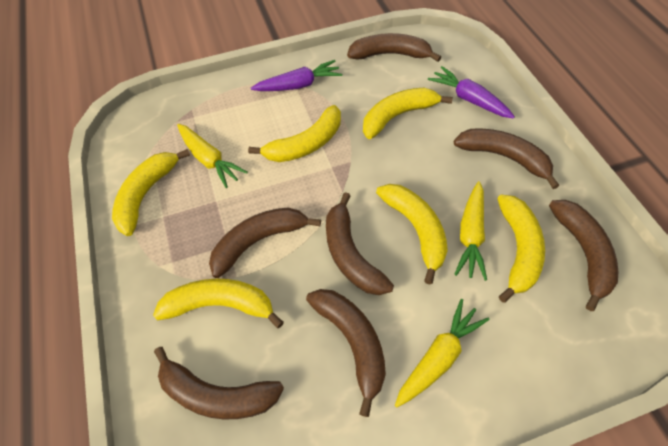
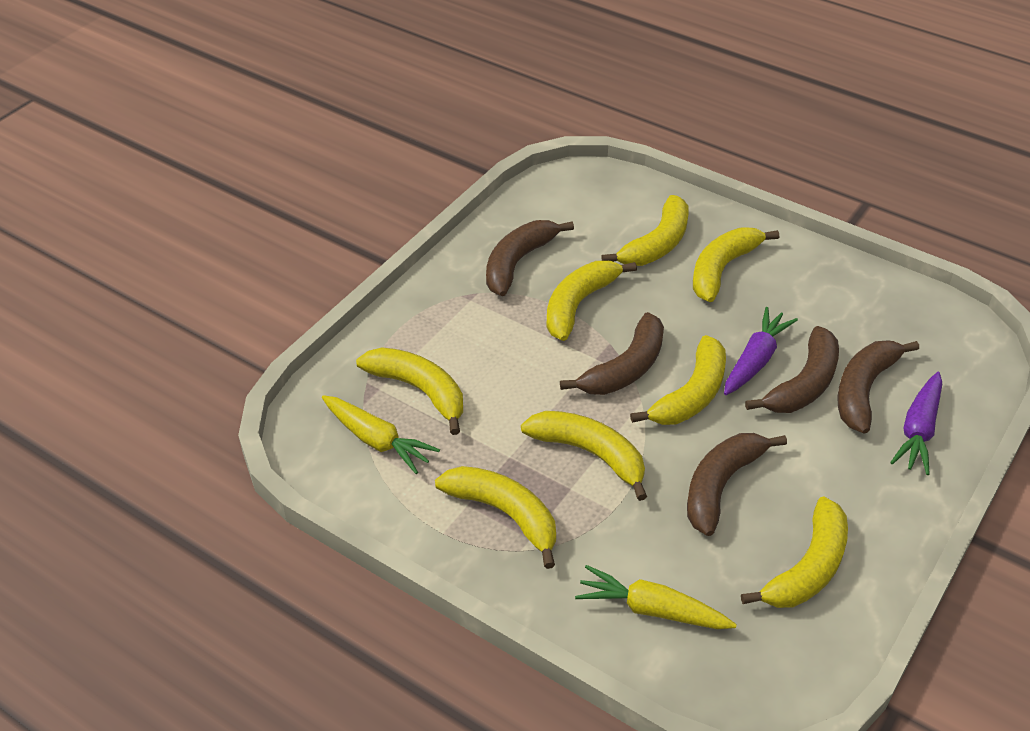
brown banana: 7 -> 5
yellow banana: 6 -> 8
yellow carrot: 3 -> 2

